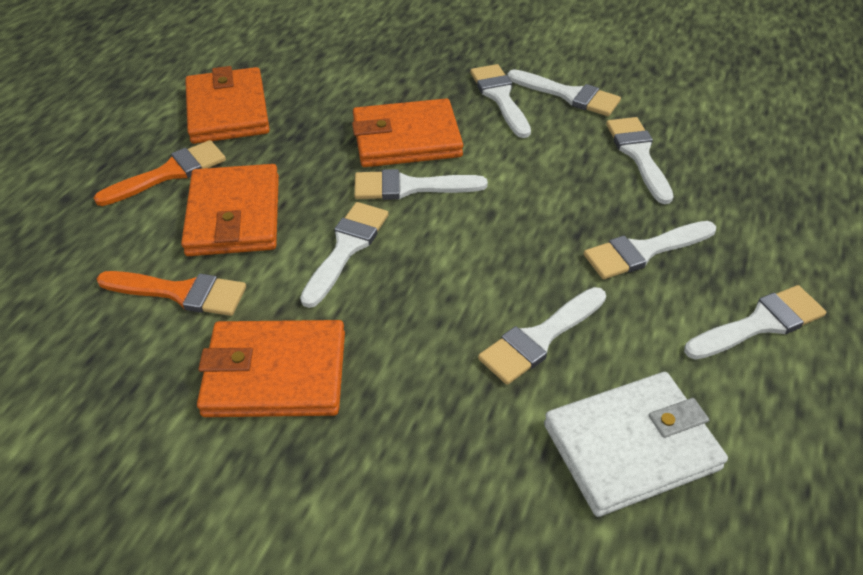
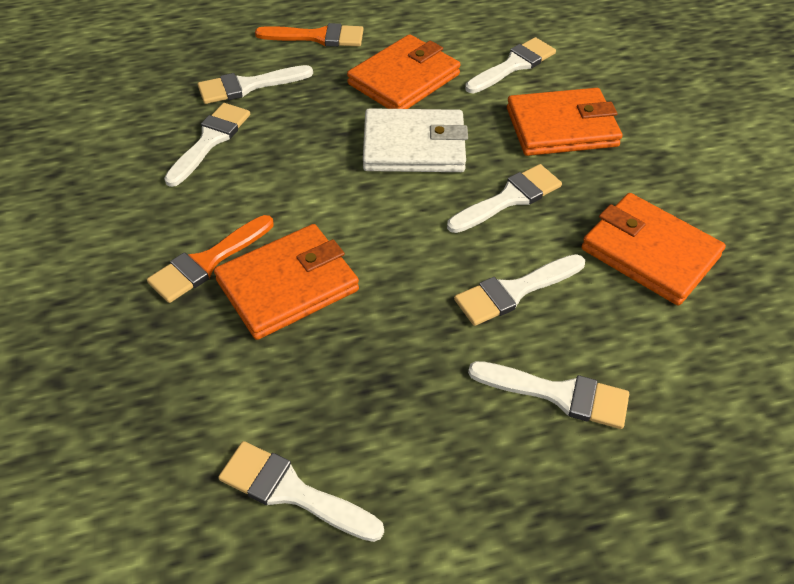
white brush: 8 -> 7

